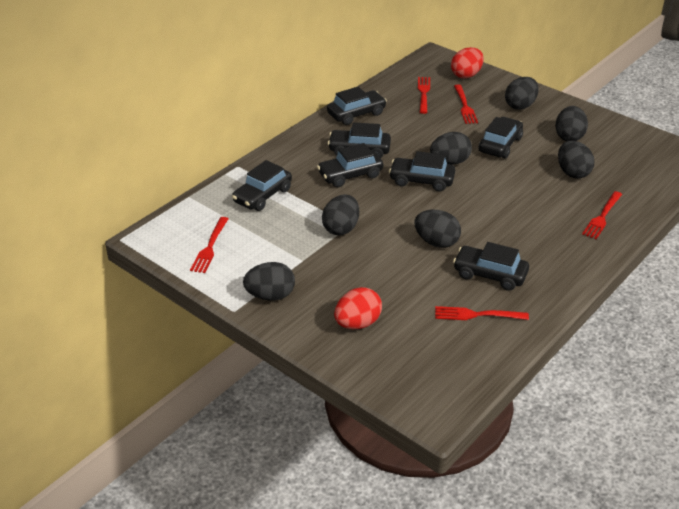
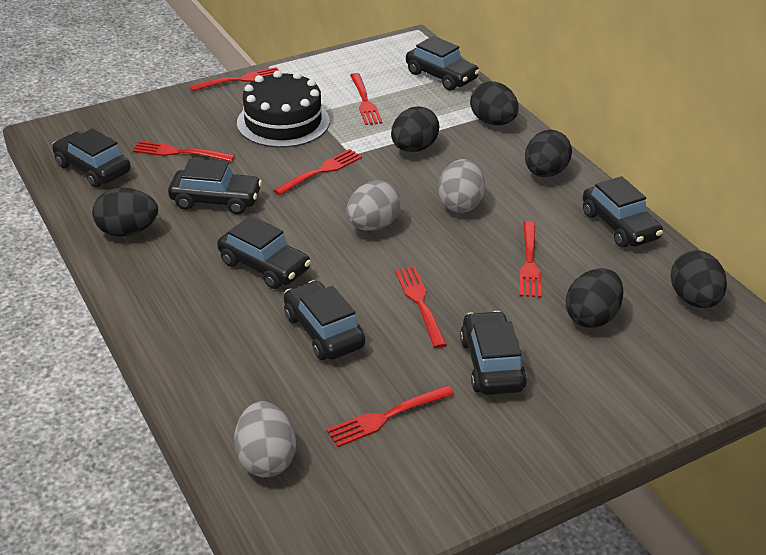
black cake: 0 -> 1
black egg: 7 -> 6
grey egg: 0 -> 3
red egg: 2 -> 0
red fork: 5 -> 7

